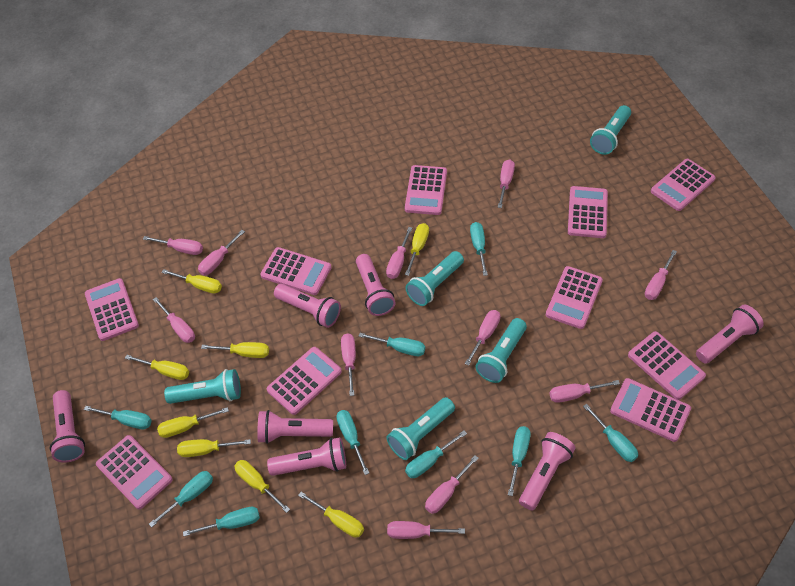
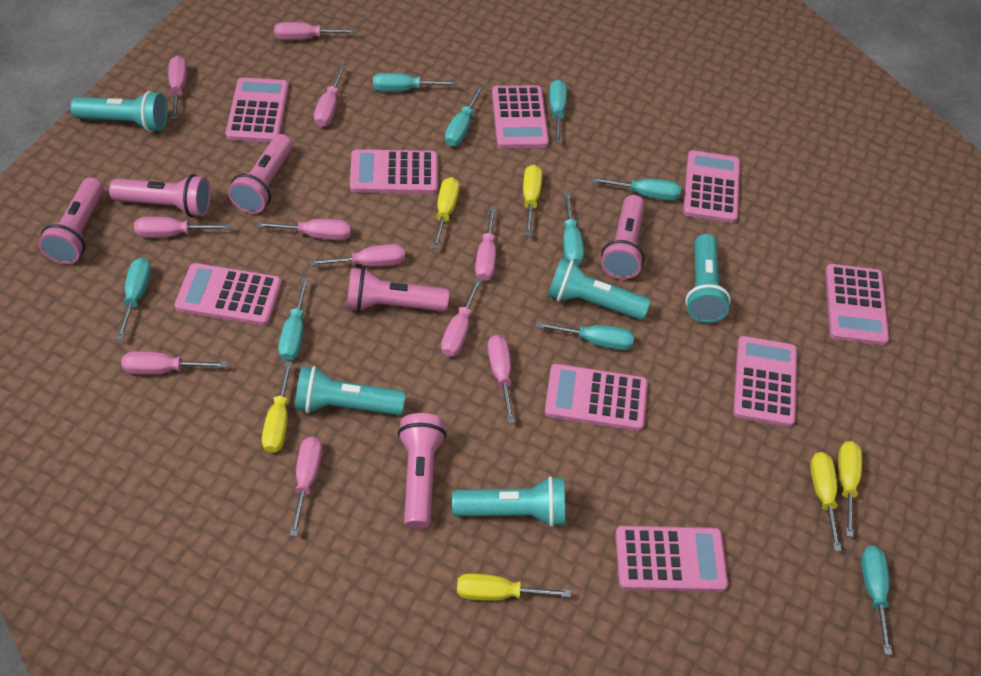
pink calculator: 10 -> 9
pink flashlight: 7 -> 6
yellow screwdriver: 8 -> 6

